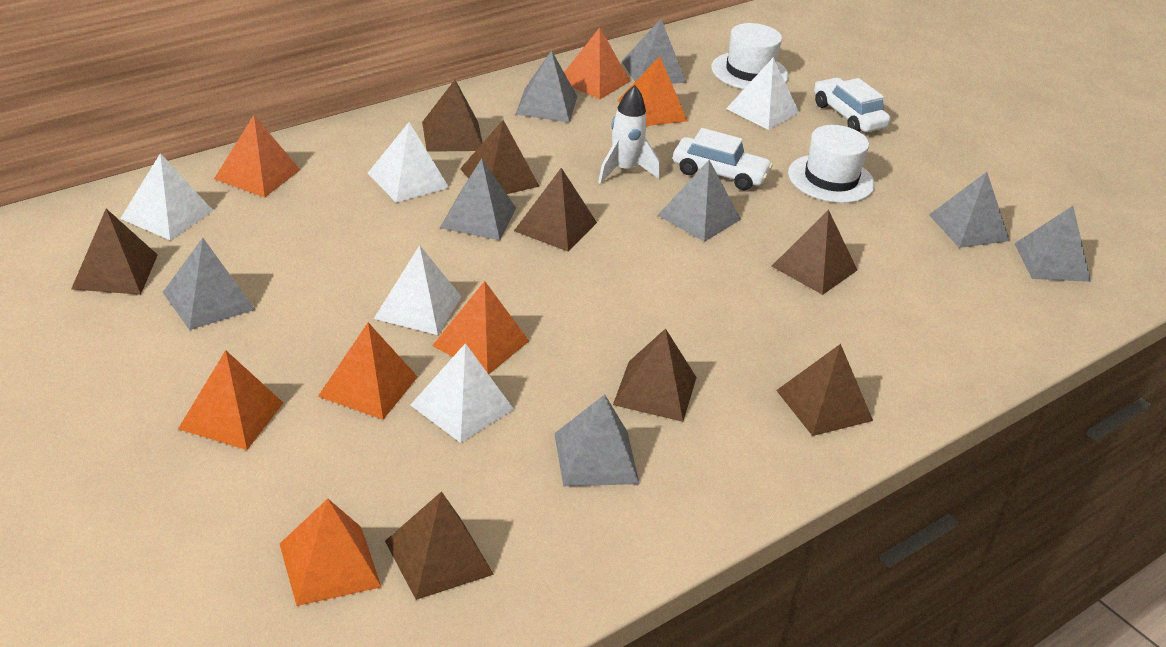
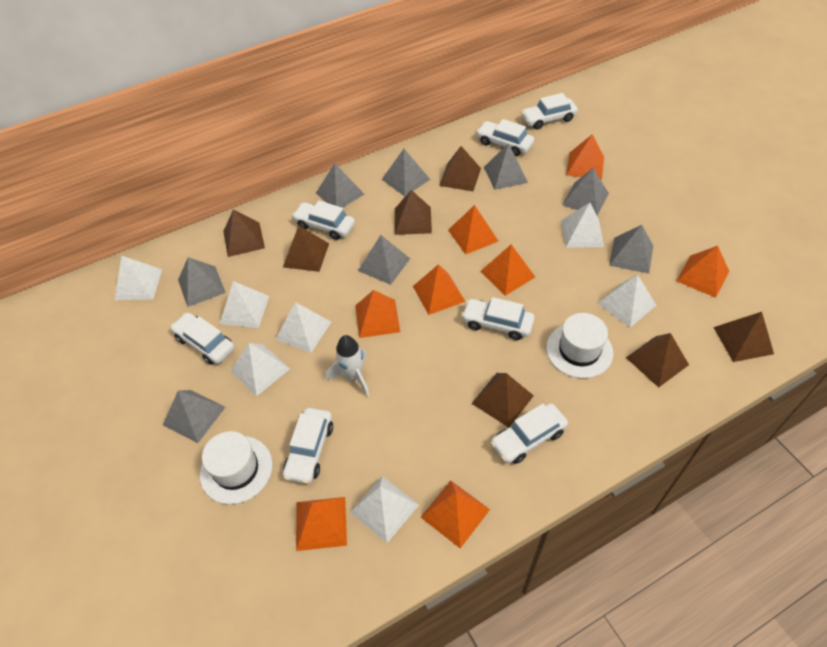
brown pyramid: 8 -> 7
orange pyramid: 7 -> 8
white car: 2 -> 7
white pyramid: 5 -> 7

